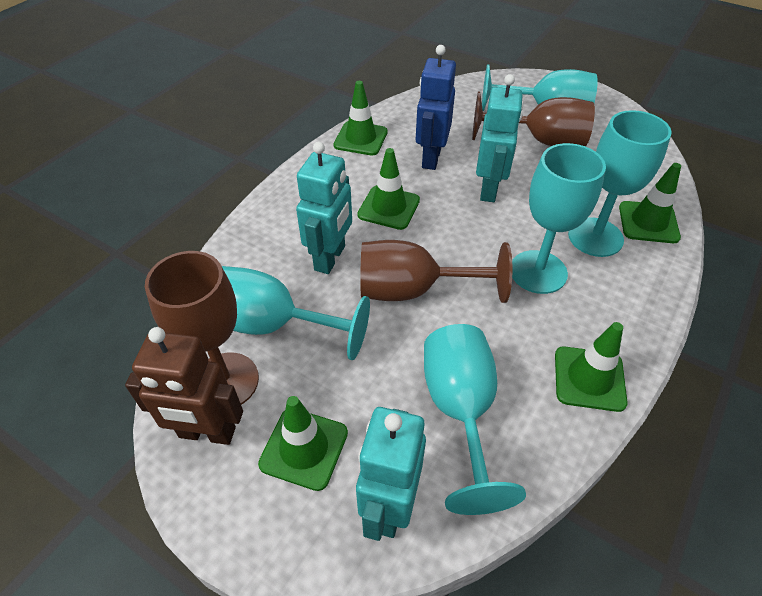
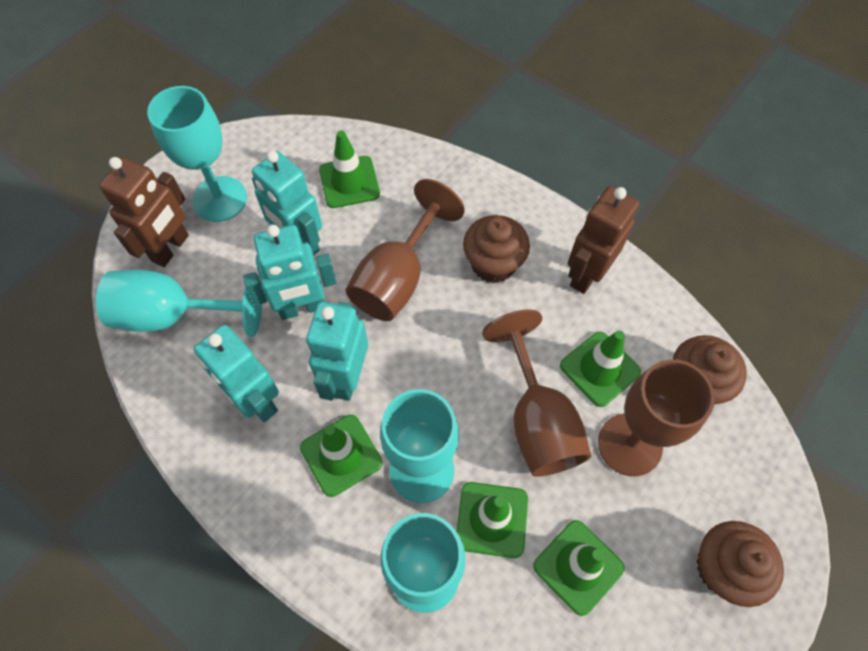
blue robot: 1 -> 0
brown cupcake: 0 -> 3
brown robot: 1 -> 2
turquoise goblet: 5 -> 4
turquoise robot: 3 -> 4

